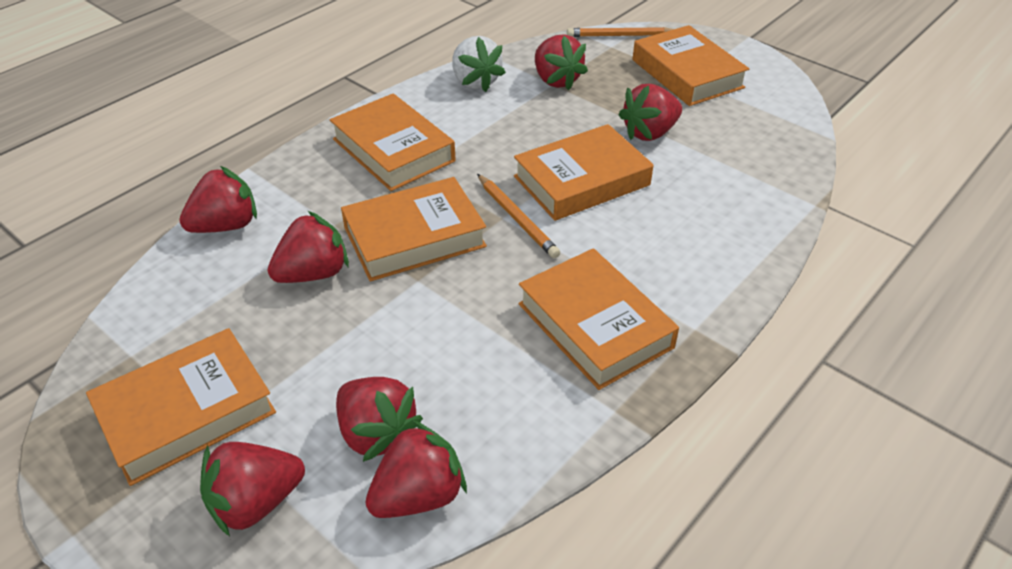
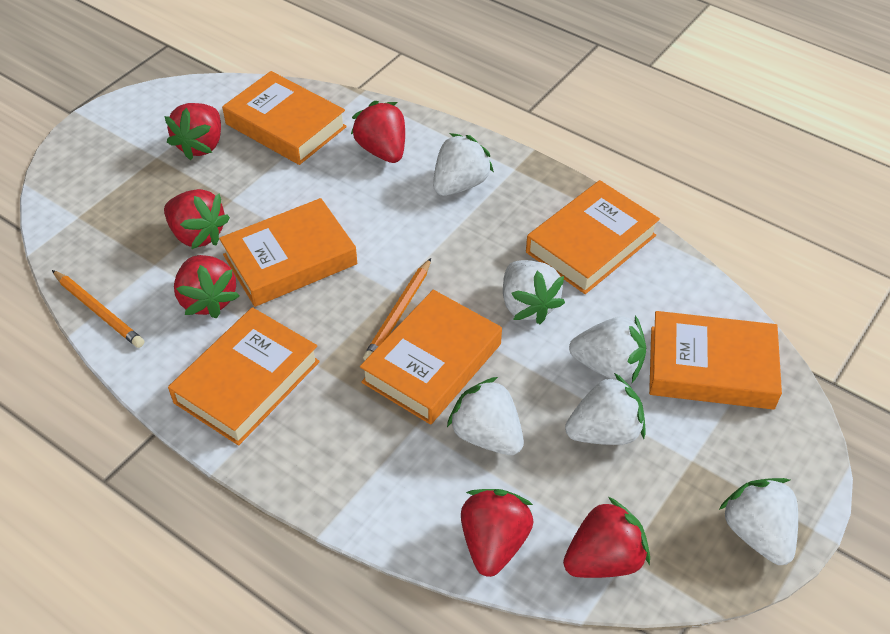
red strawberry: 7 -> 6
white strawberry: 1 -> 6

